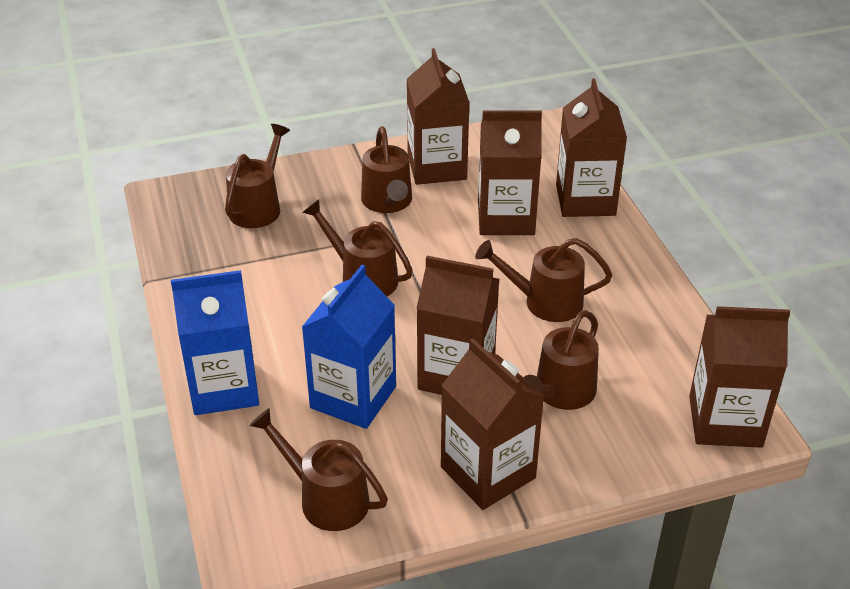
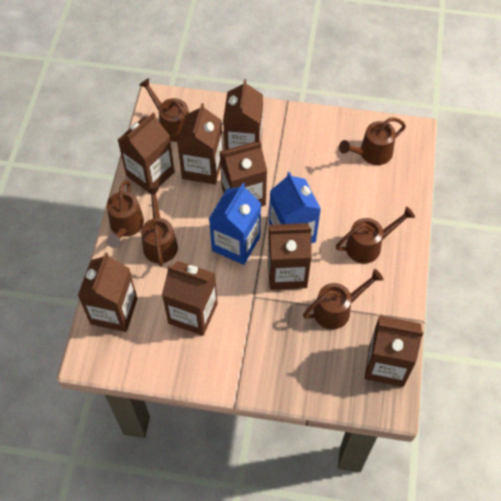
brown carton: 6 -> 8

